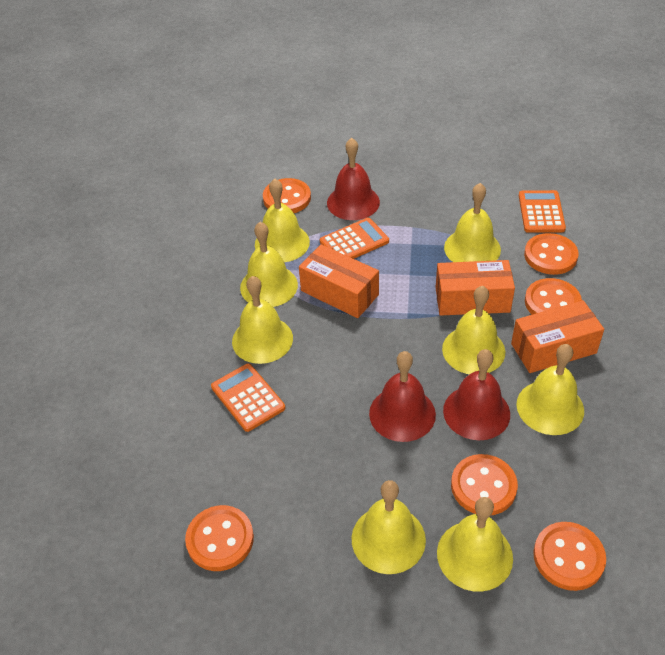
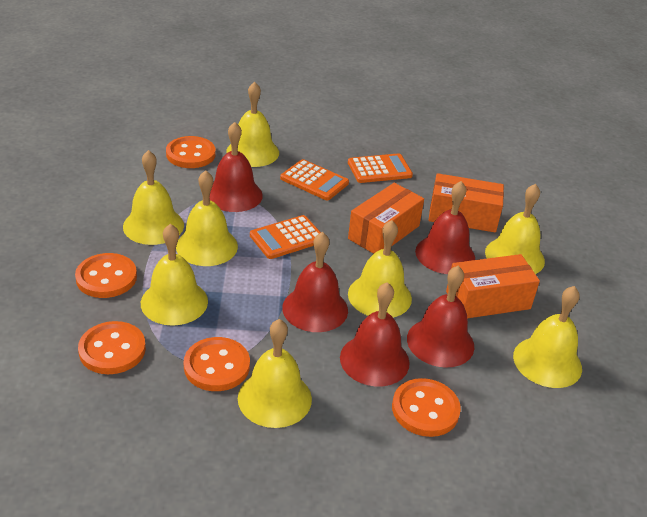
orange button: 6 -> 5
red bell: 3 -> 5

